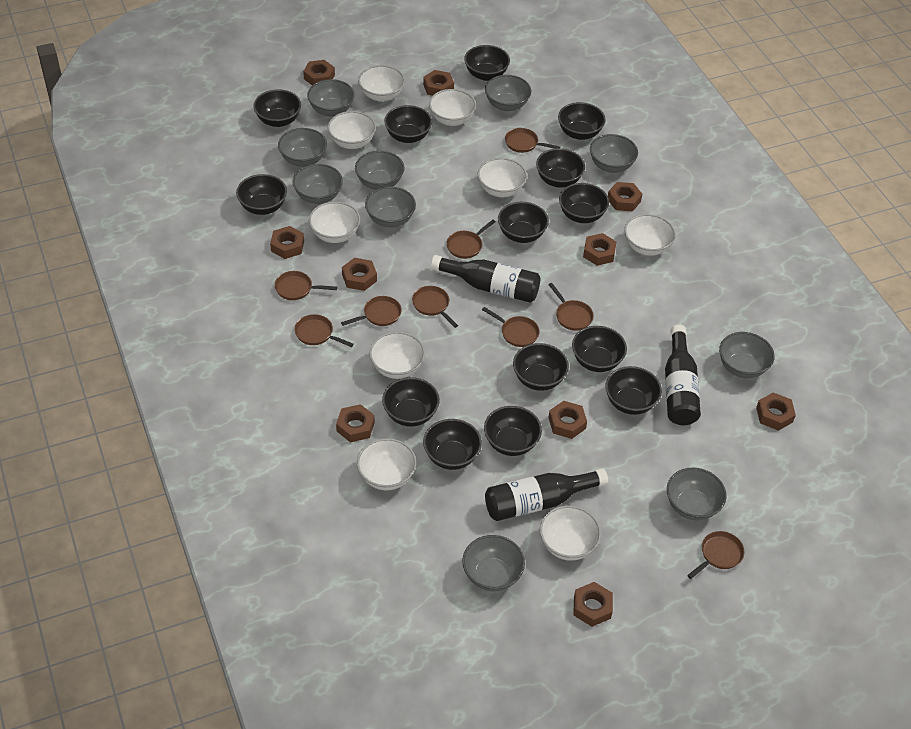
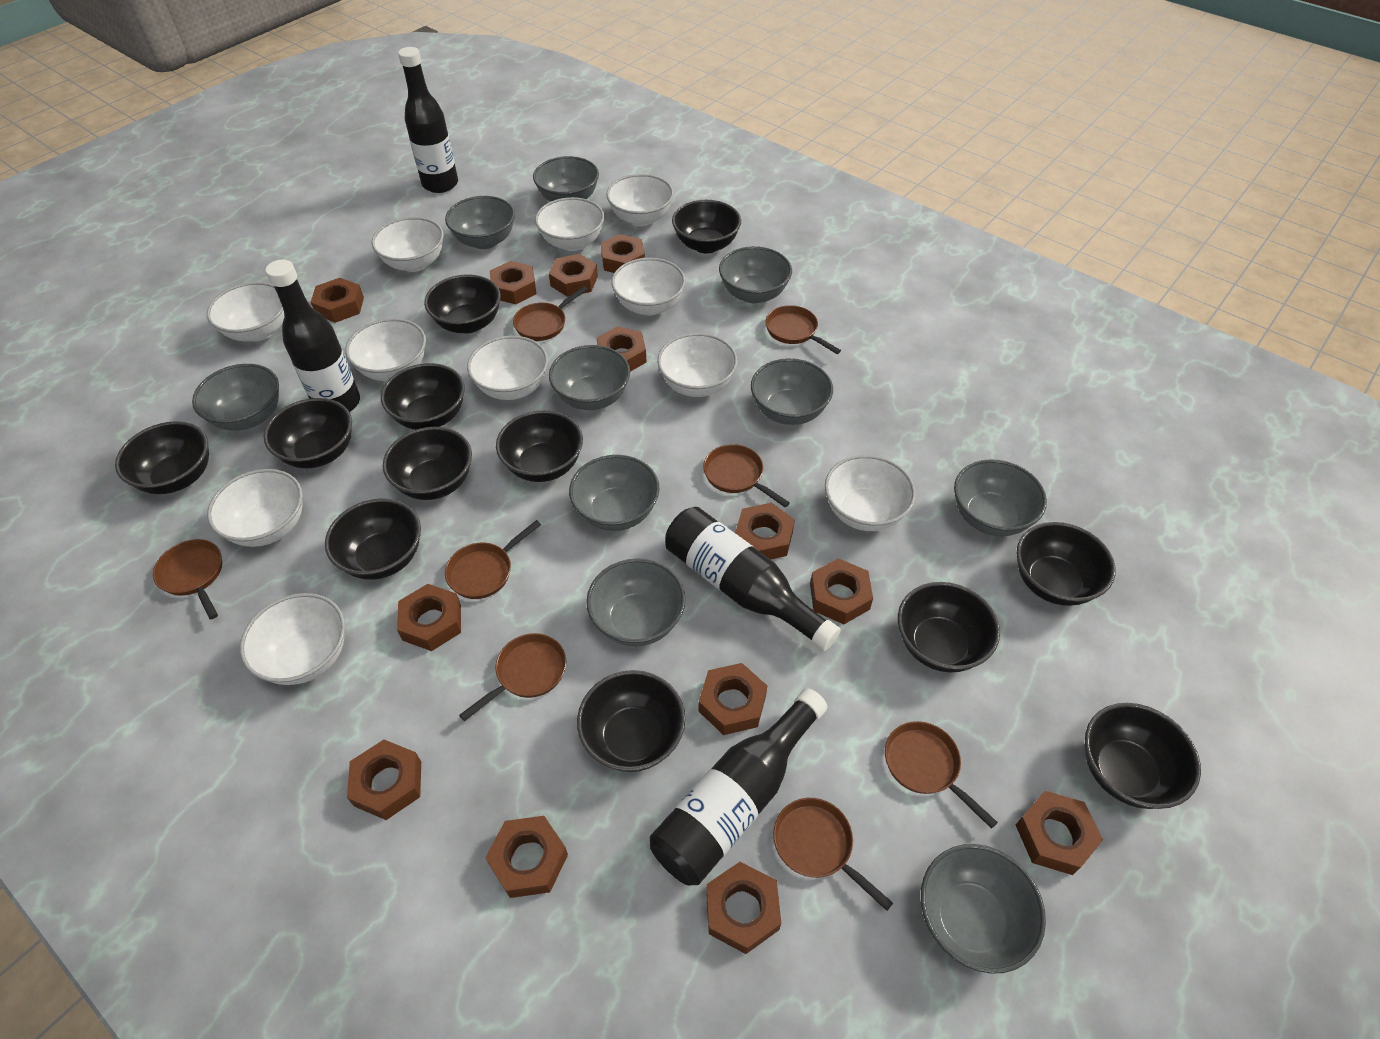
black bottle: 3 -> 4
black bowl: 14 -> 12
brown nut: 10 -> 13
brown pan: 9 -> 8
white bowl: 9 -> 11

